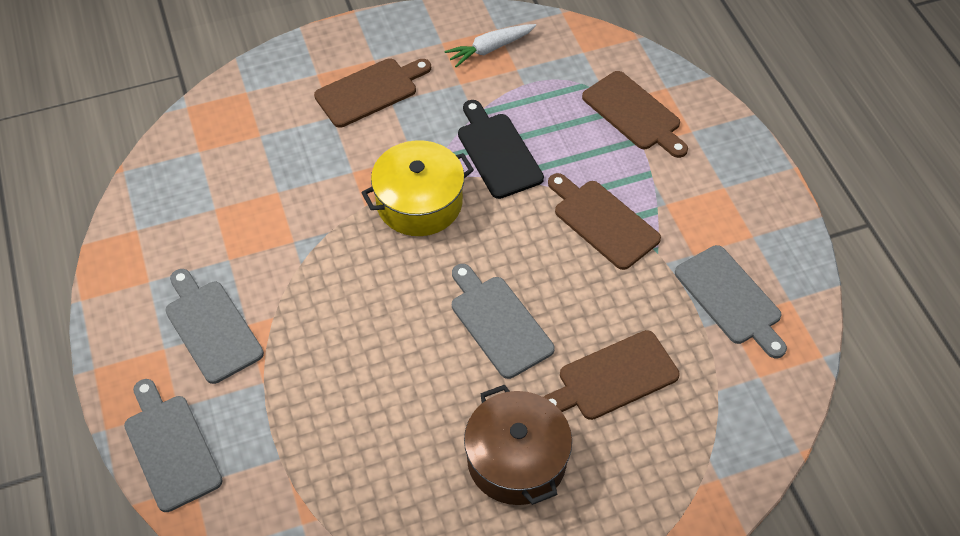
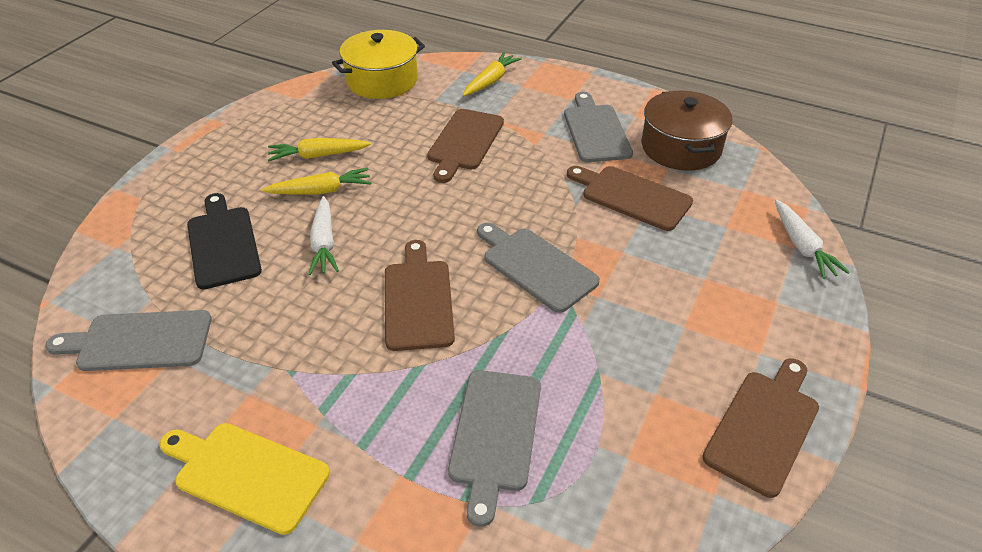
white carrot: 1 -> 2
yellow carrot: 0 -> 3
yellow cutting board: 0 -> 1

